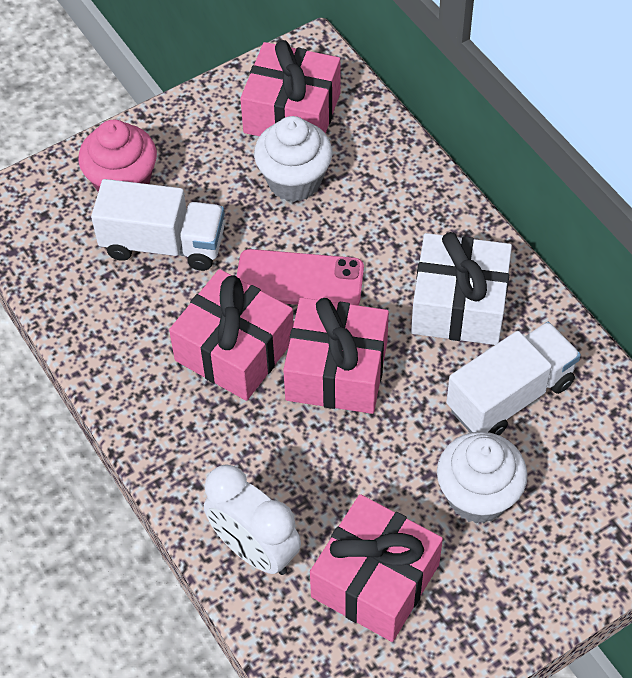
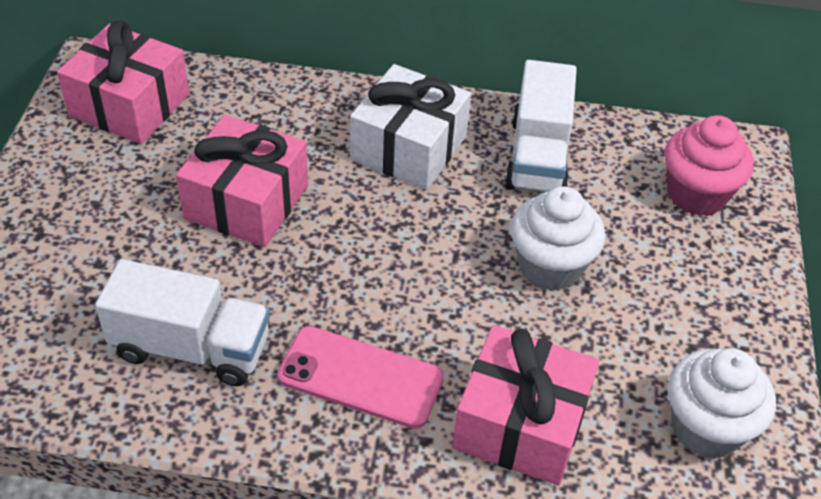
pink gift: 4 -> 3
white clock: 1 -> 0

